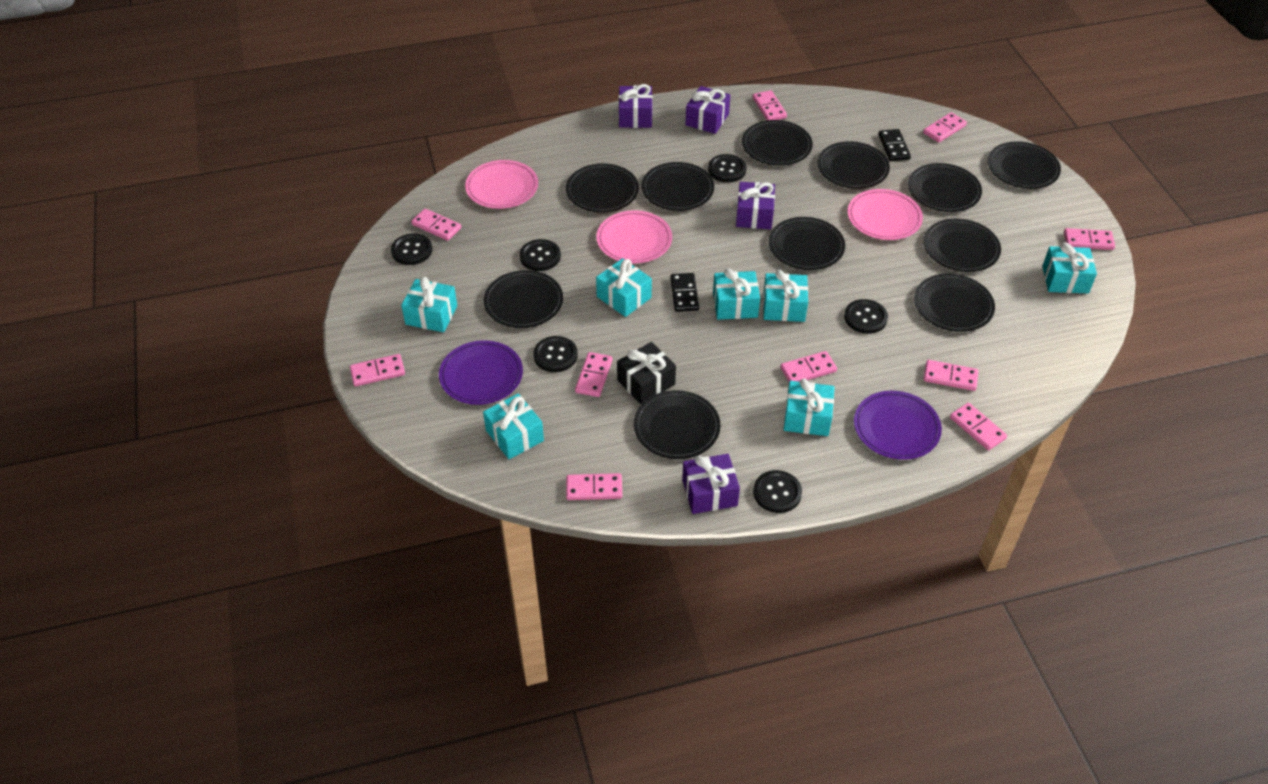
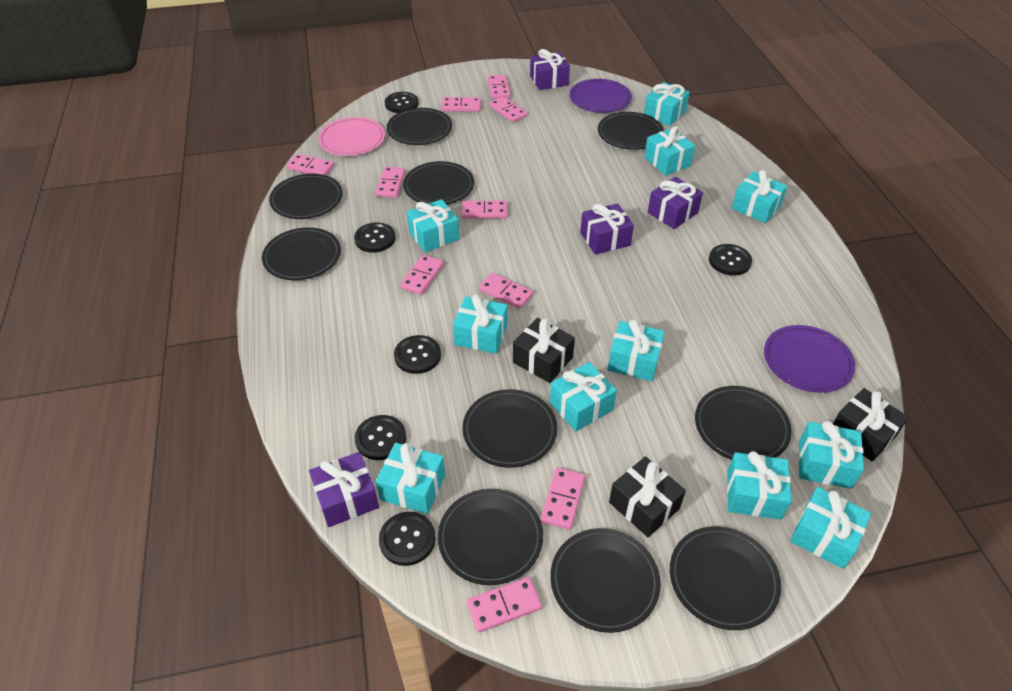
black domino: 2 -> 0
black gift: 1 -> 3
black plate: 11 -> 10
pink plate: 3 -> 1
turquoise gift: 7 -> 11

